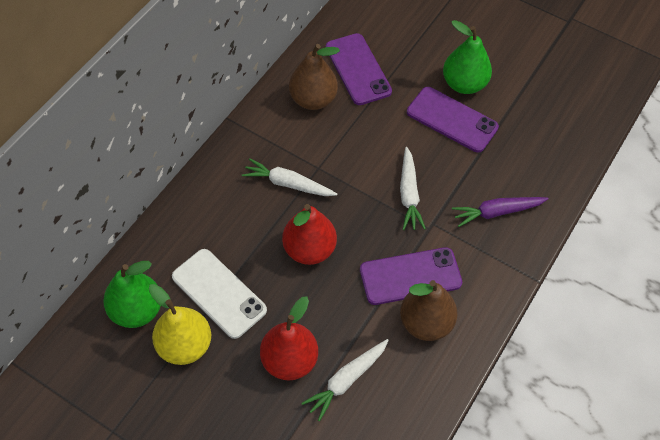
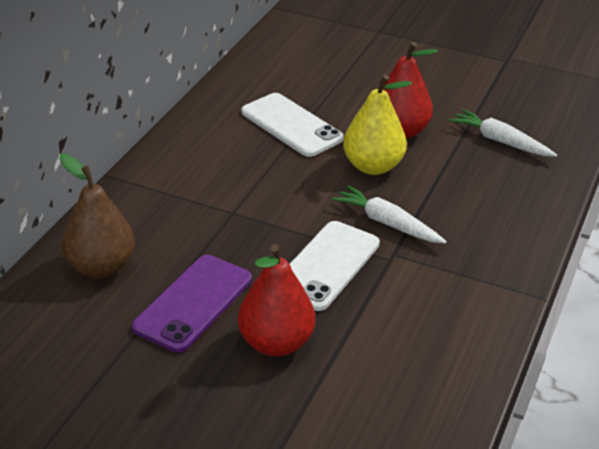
brown pear: 2 -> 1
green pear: 2 -> 0
purple carrot: 1 -> 0
purple phone: 3 -> 1
white carrot: 3 -> 2
white phone: 1 -> 2

